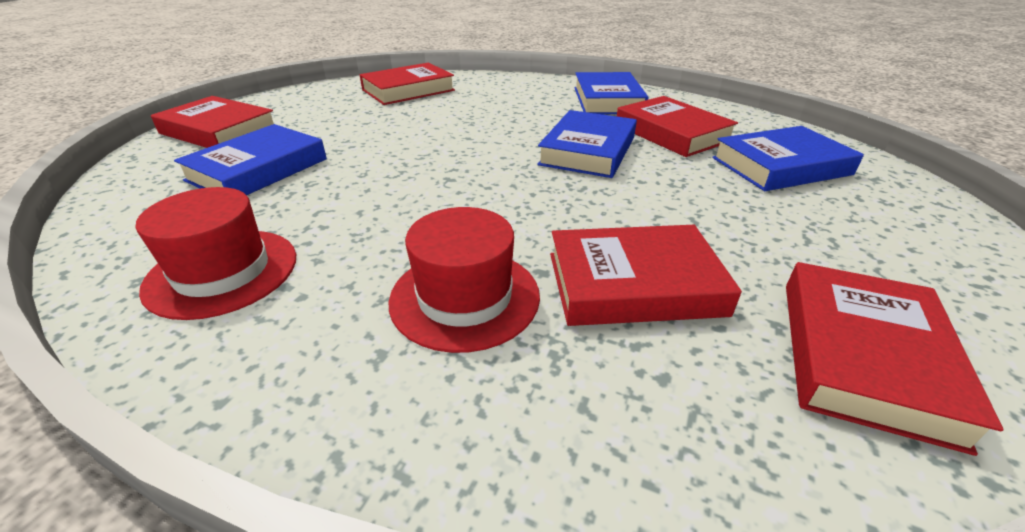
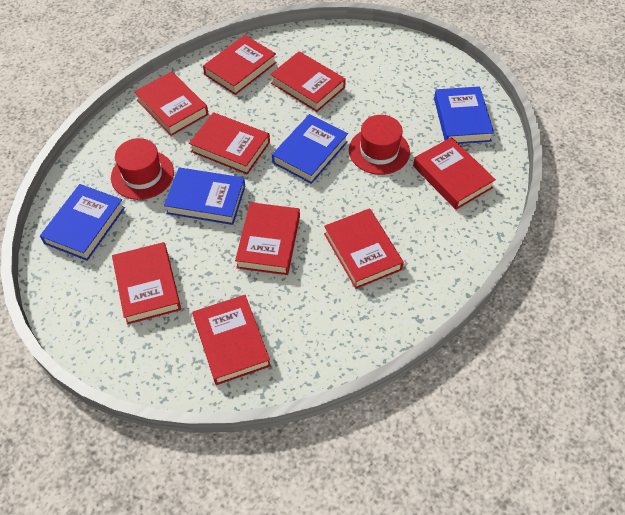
red book: 5 -> 9

